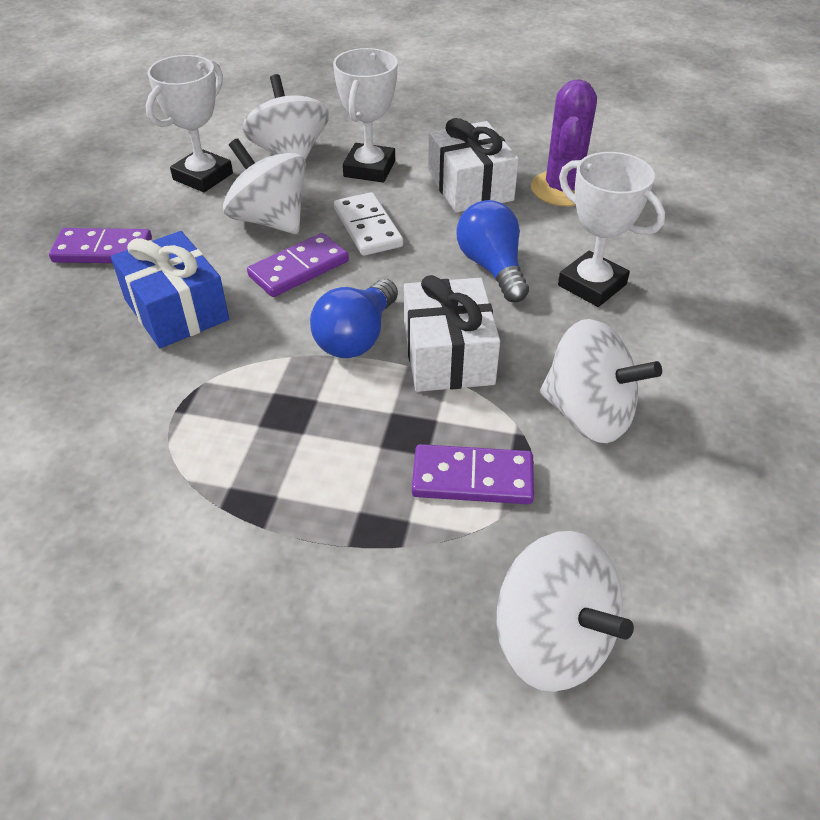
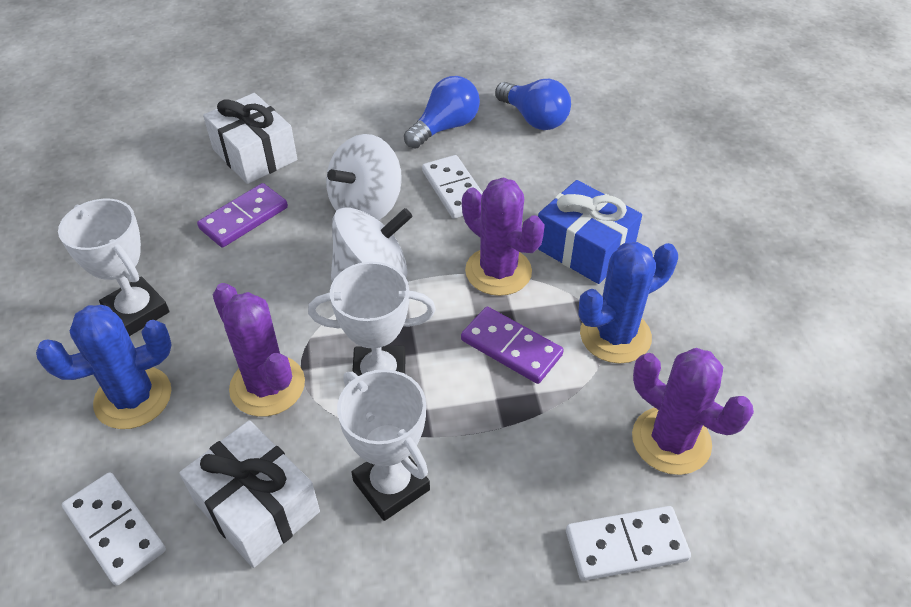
blue cactus: 0 -> 2
purple cactus: 1 -> 3
purple domino: 3 -> 2
white domino: 1 -> 3
white spinning top: 4 -> 2

